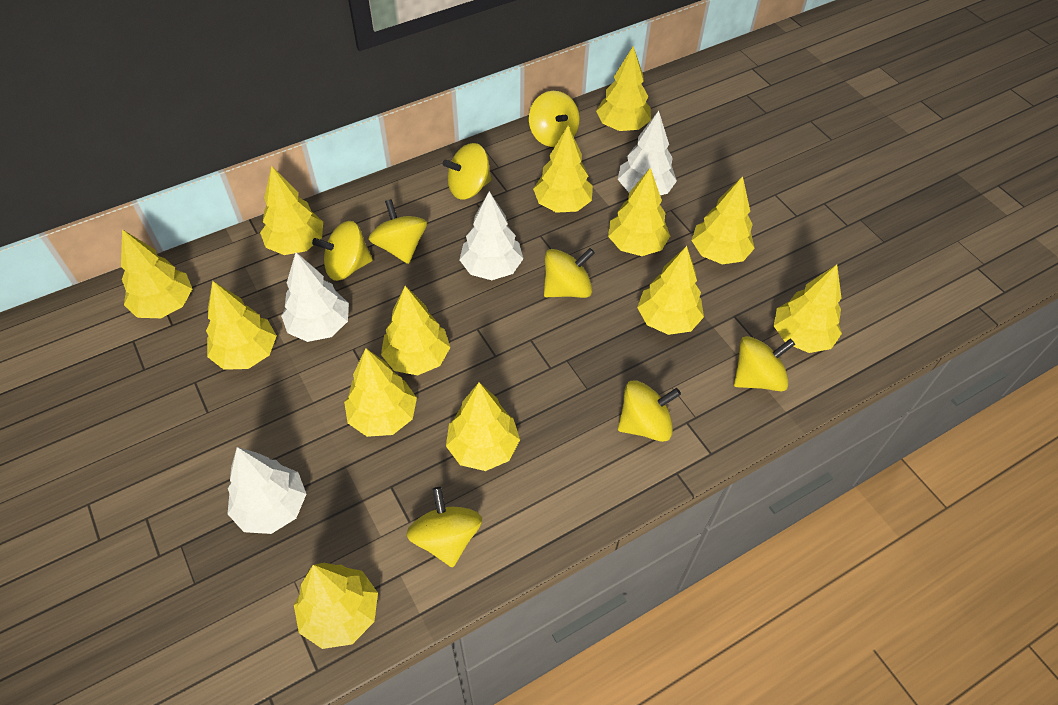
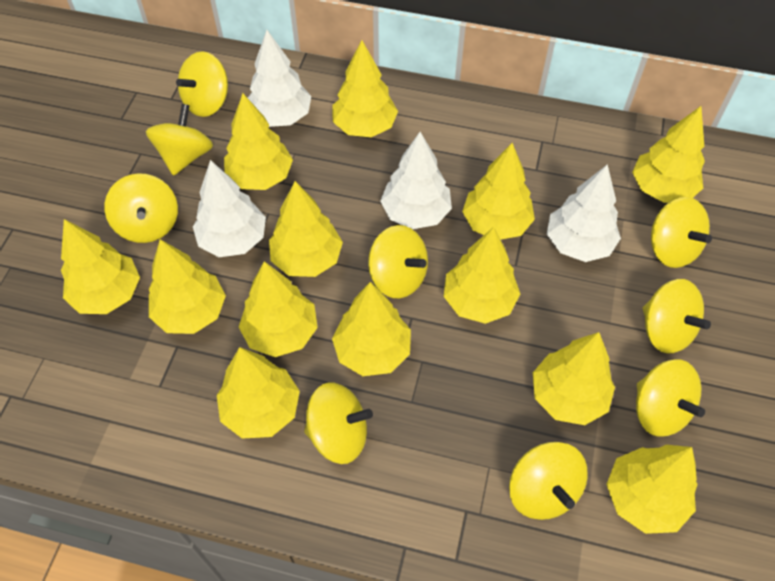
yellow spinning top: 8 -> 9

